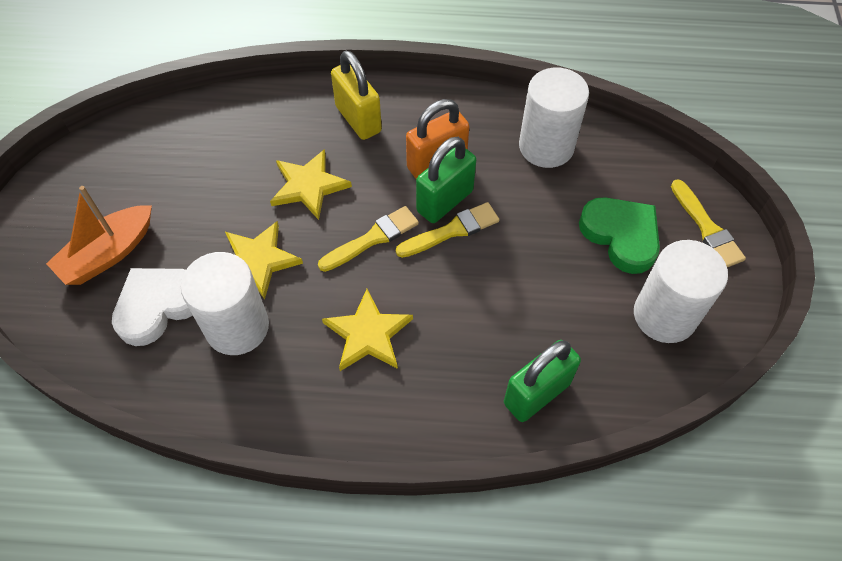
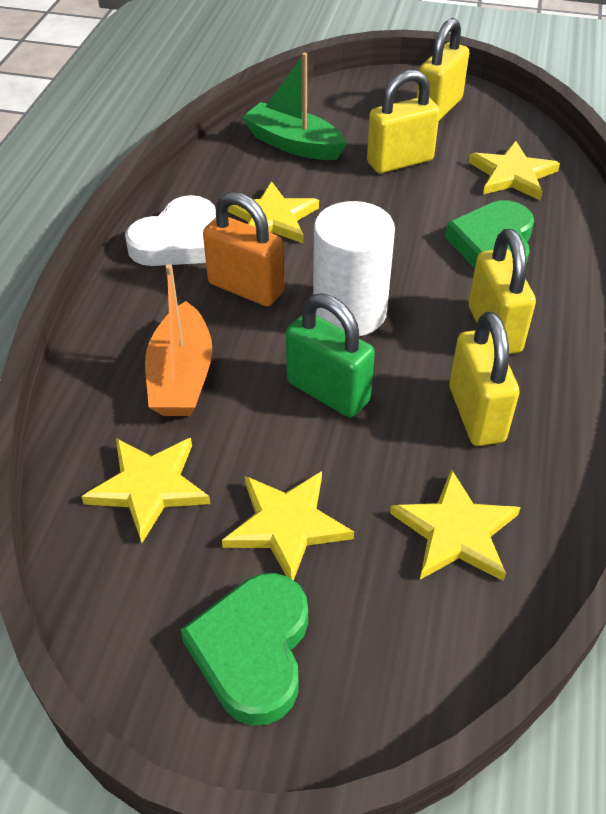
green boat: 0 -> 1
green heart: 1 -> 2
green padlock: 2 -> 1
white cylinder: 3 -> 1
yellow brush: 3 -> 0
yellow padlock: 1 -> 4
yellow star: 3 -> 5

